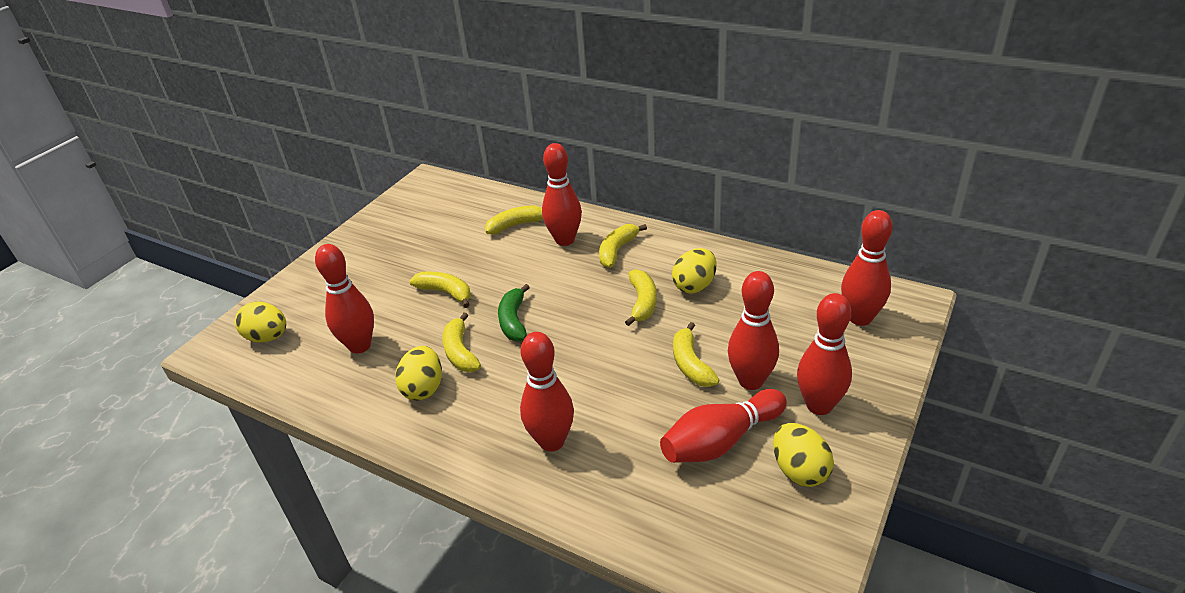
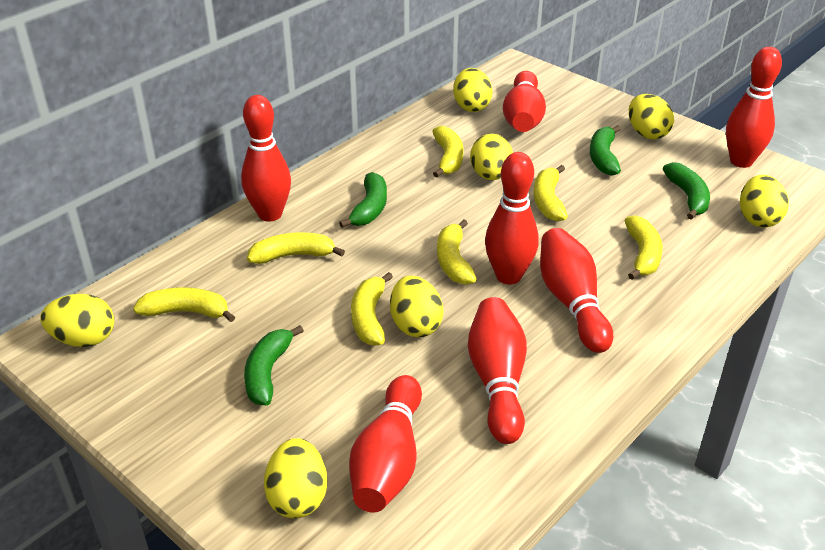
green banana: 1 -> 4
yellow banana: 6 -> 7
yellow egg: 4 -> 7

